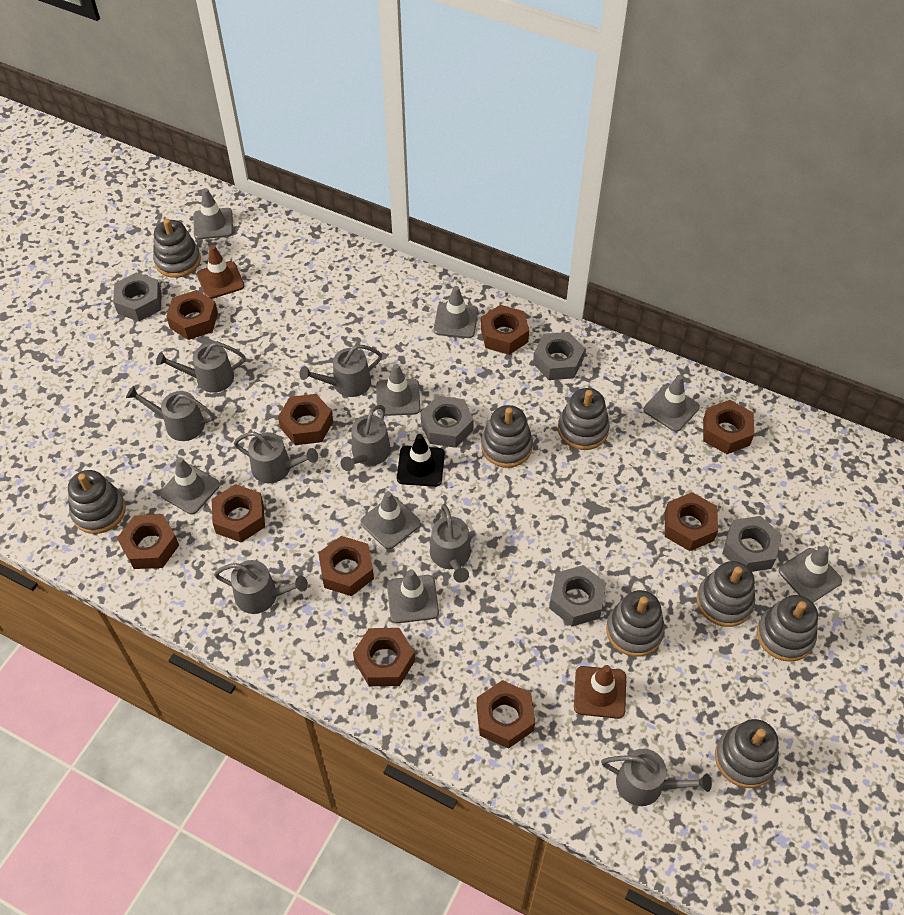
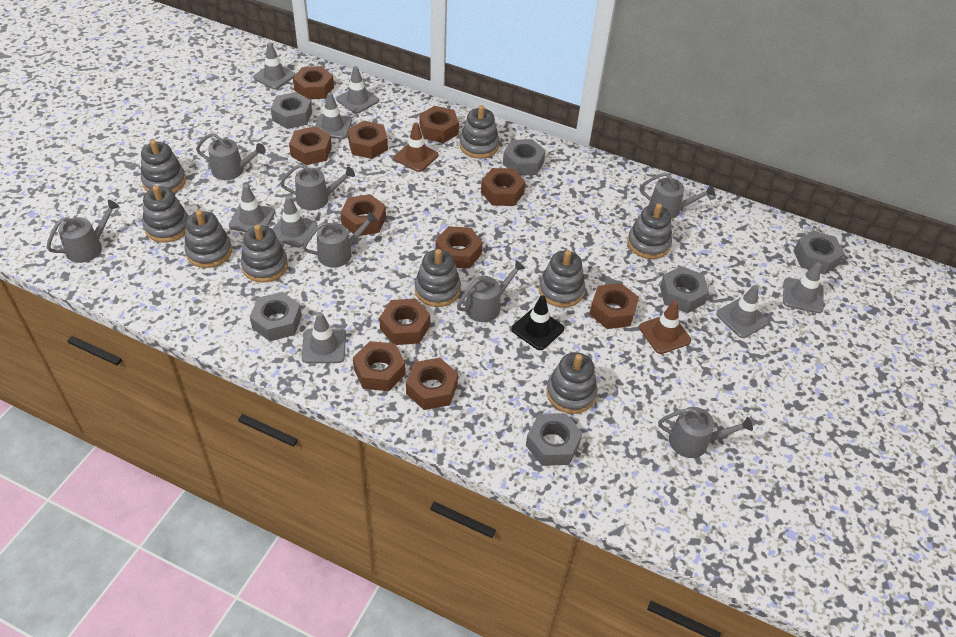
brown nut: 10 -> 11
grey nut: 5 -> 6
grey stacking toy: 8 -> 9
grey watering can: 8 -> 7

